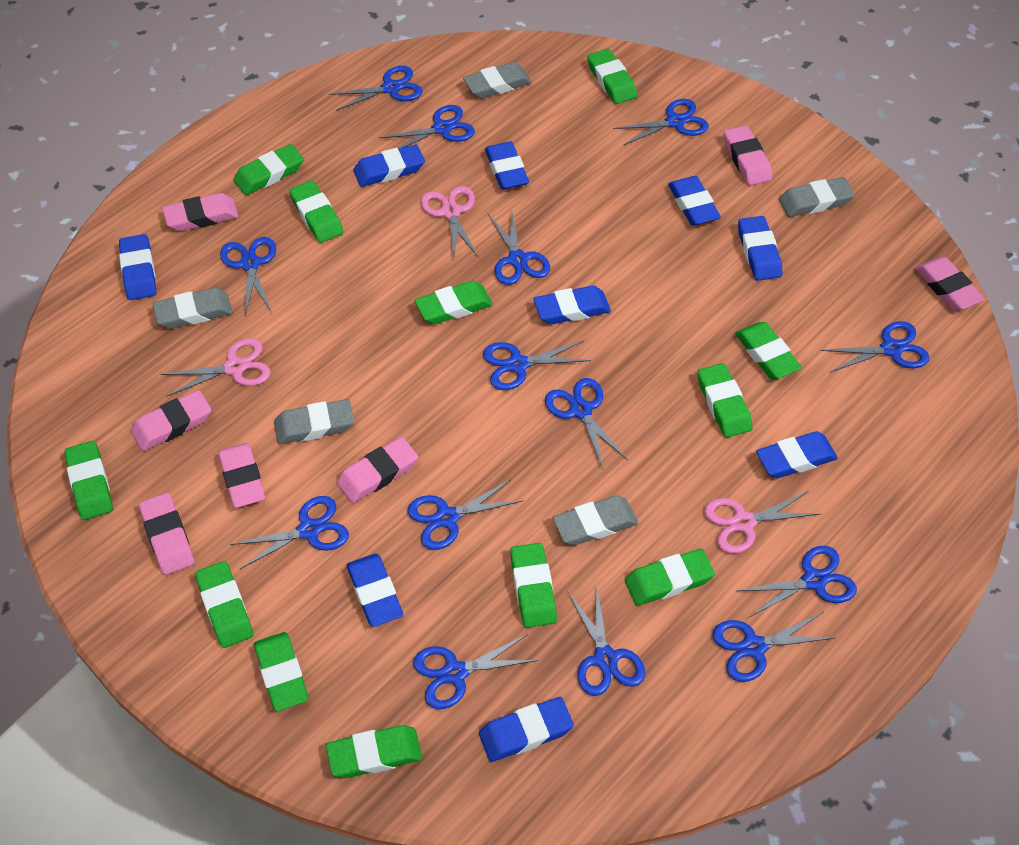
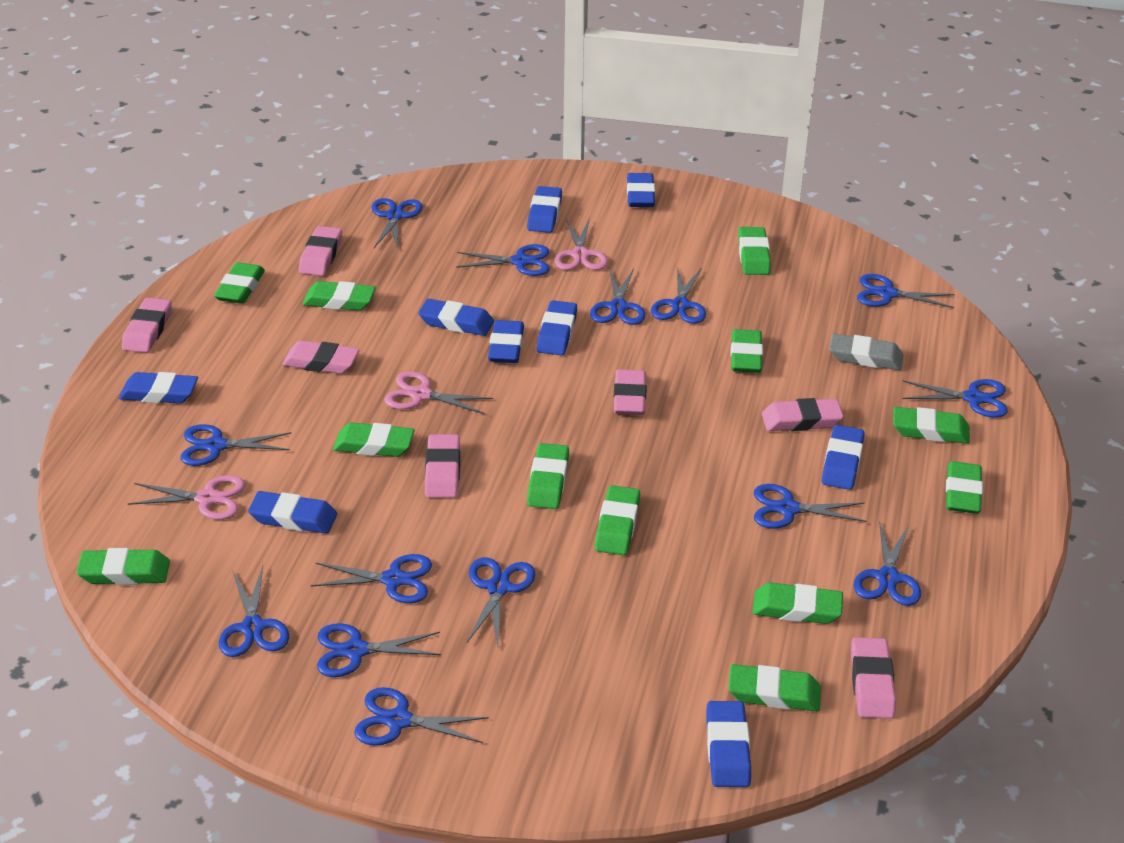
grey eraser: 5 -> 1

